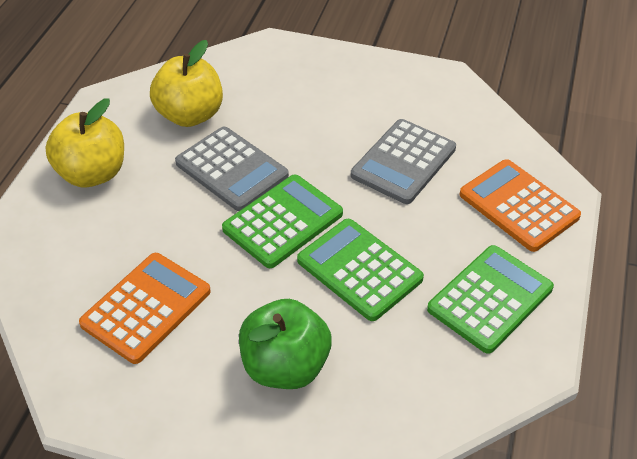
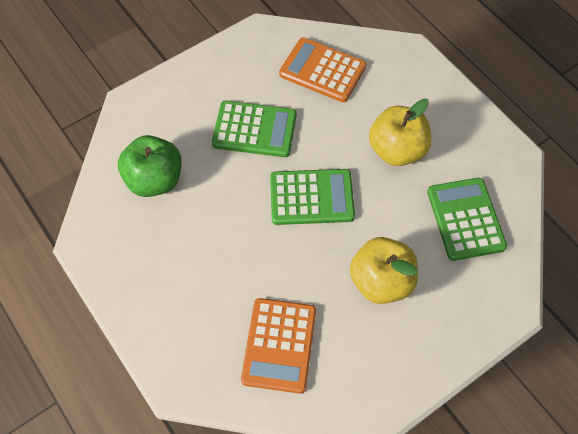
grey calculator: 2 -> 0

